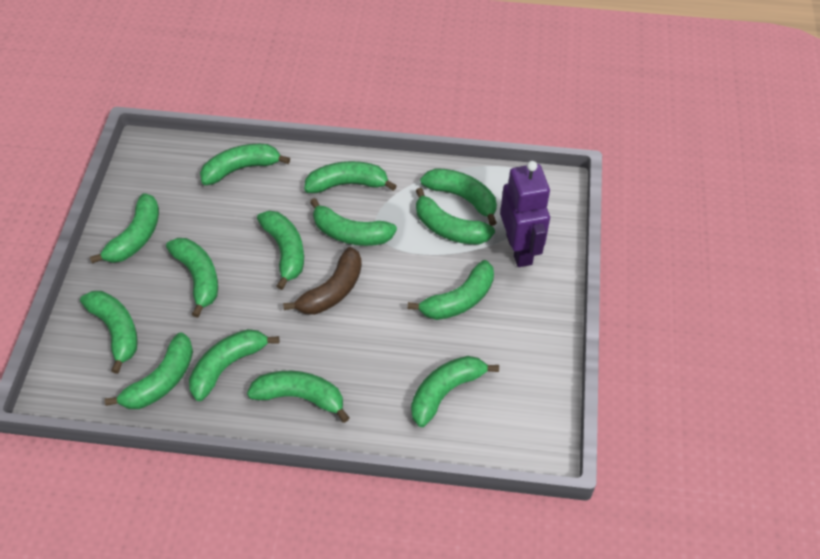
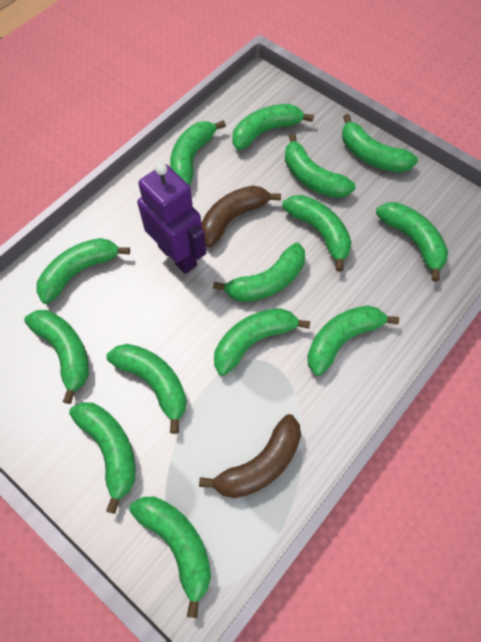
brown banana: 1 -> 2

